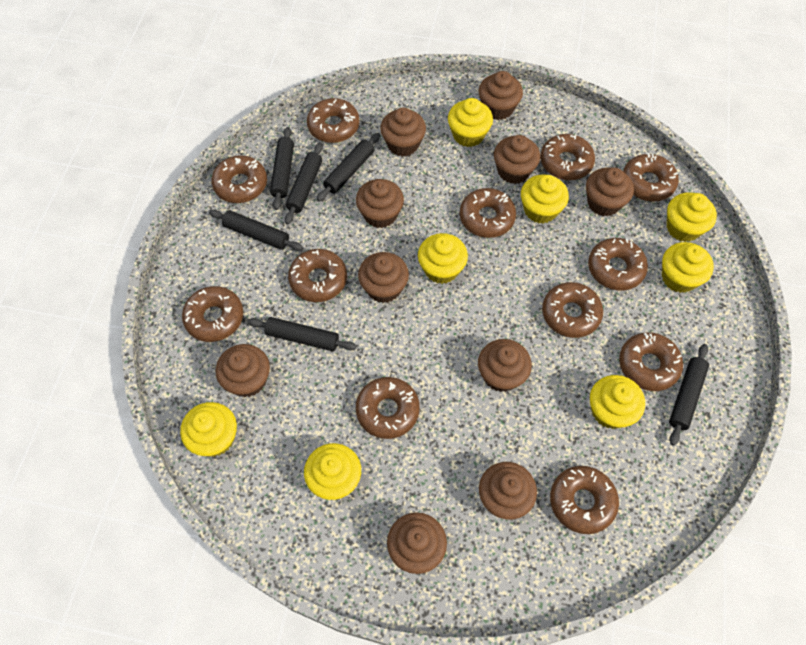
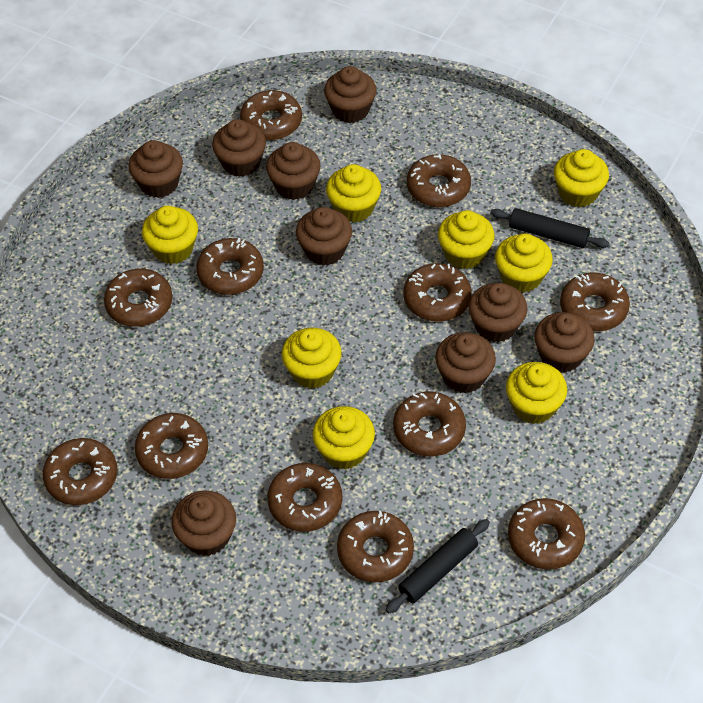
black rolling pin: 6 -> 2
brown cupcake: 10 -> 9

